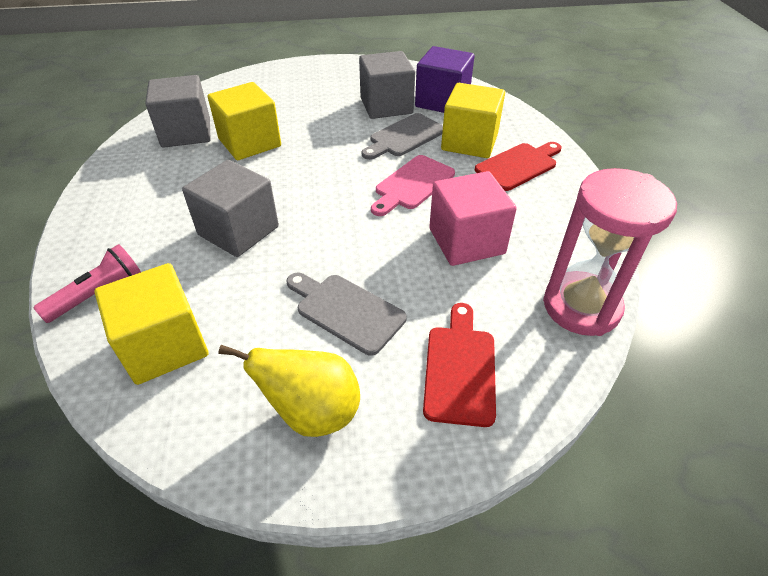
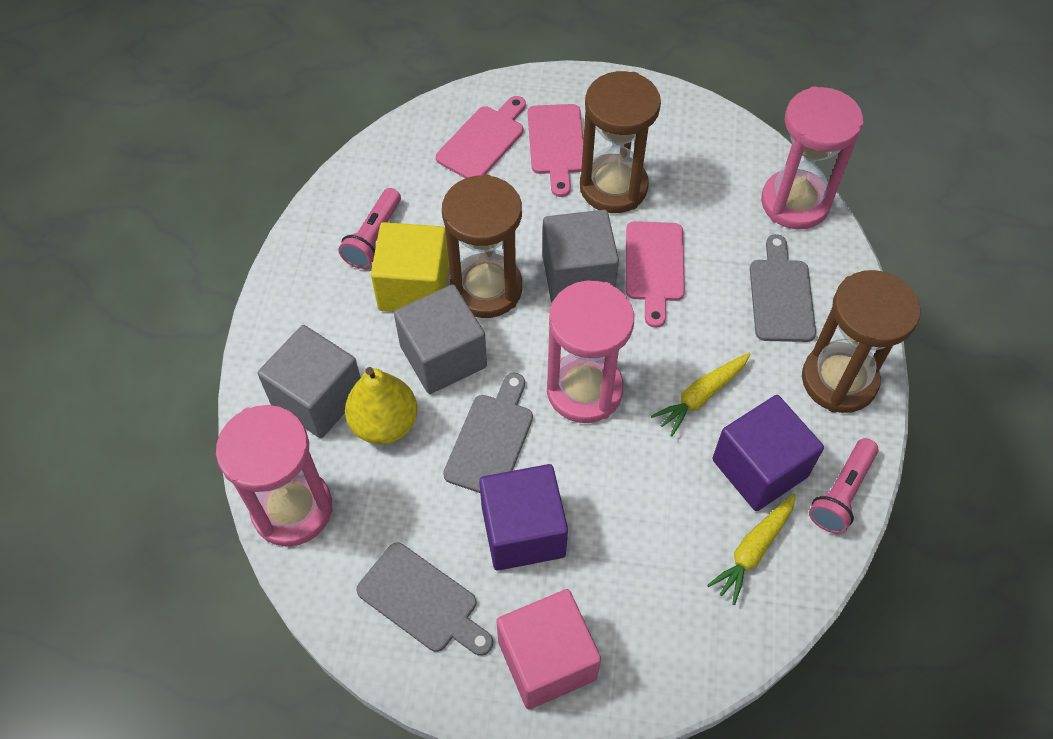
brown hourglass: 0 -> 3
grey cutting board: 2 -> 3
pink cutting board: 1 -> 3
pink flashlight: 1 -> 2
pink hourglass: 1 -> 3
purple cube: 1 -> 2
red cutting board: 2 -> 0
yellow carrot: 0 -> 2
yellow cube: 3 -> 1

